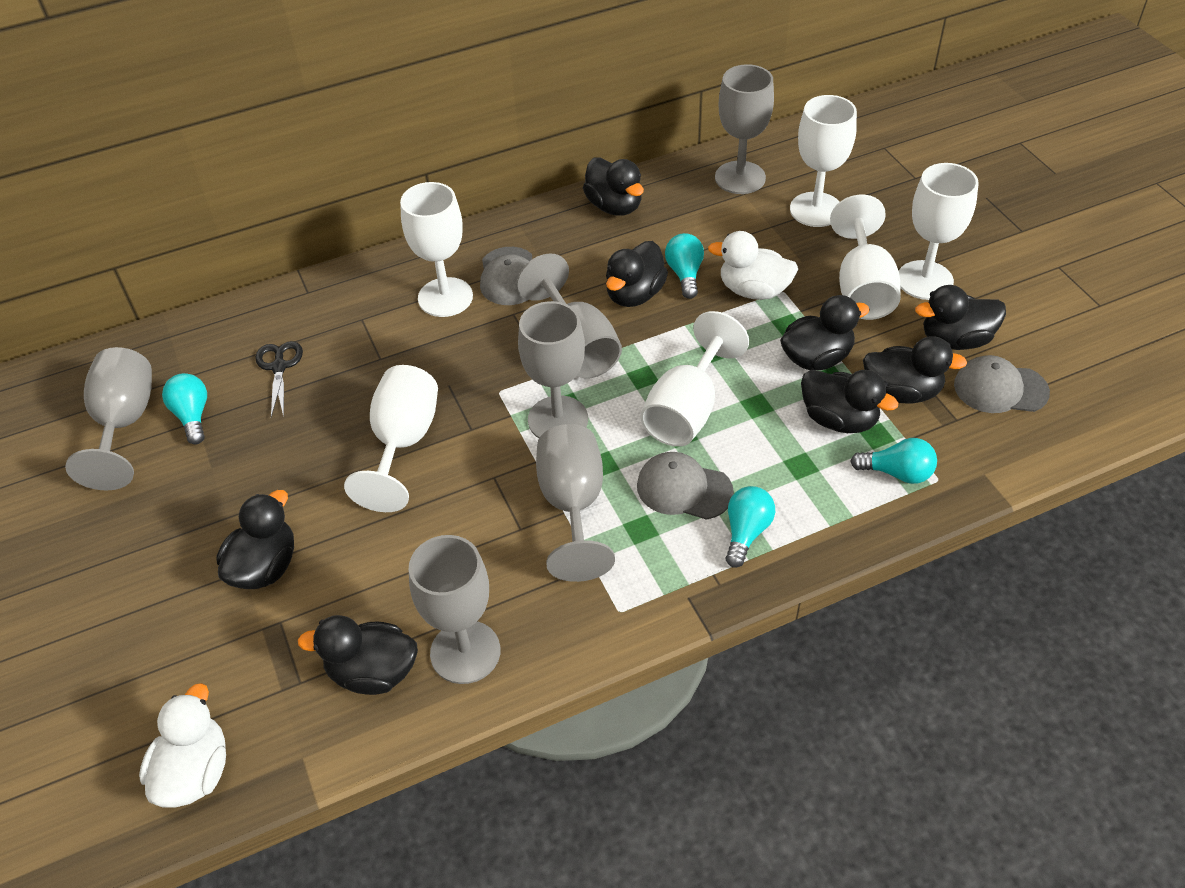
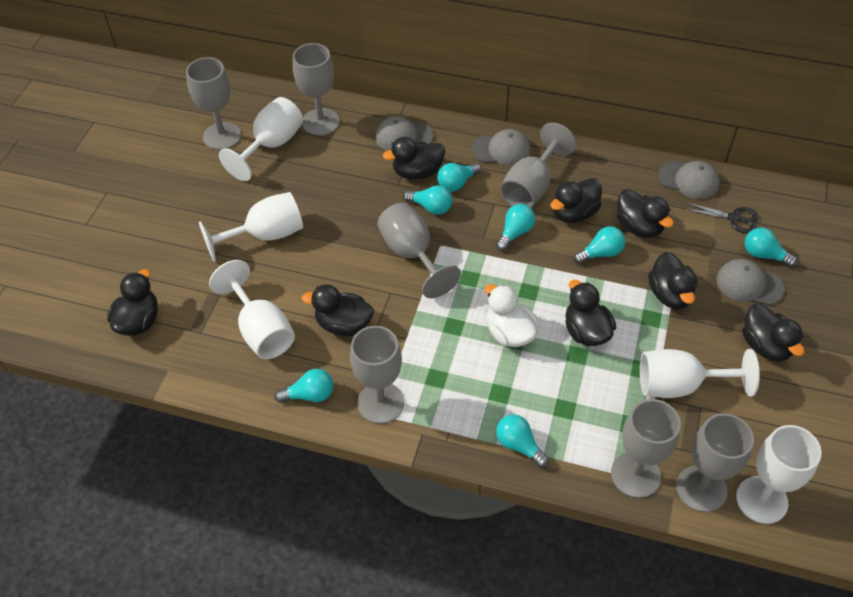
grey cap: 3 -> 4
grey goblet: 6 -> 7
turquoise light bulb: 4 -> 7
white duck: 2 -> 1
white goblet: 6 -> 5

